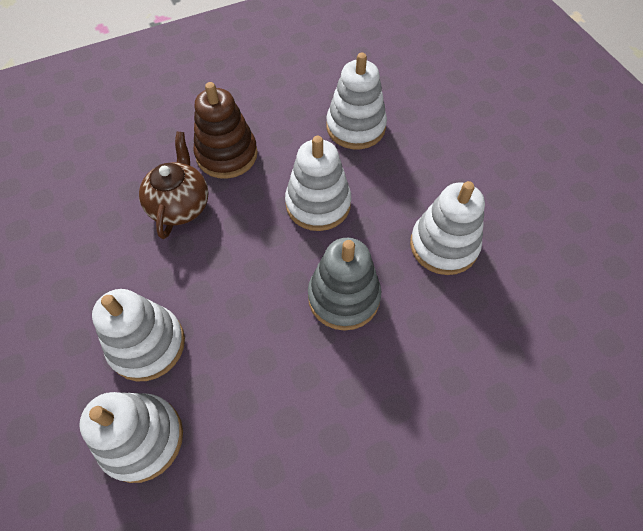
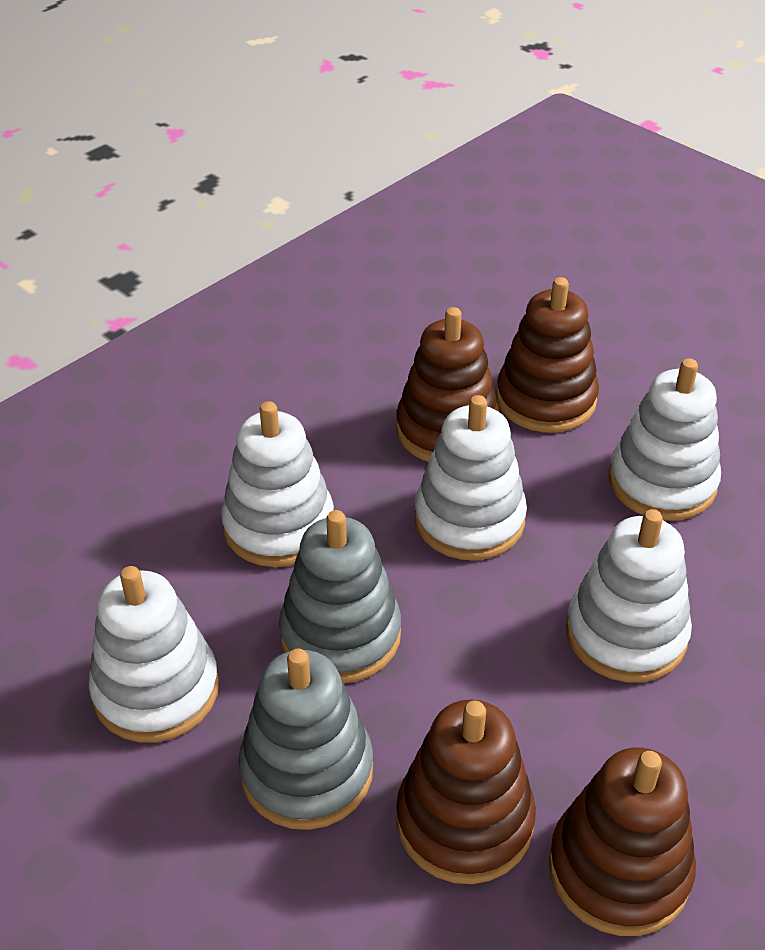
brown stacking toy: 1 -> 4
brown teapot: 1 -> 0
grey stacking toy: 1 -> 2

